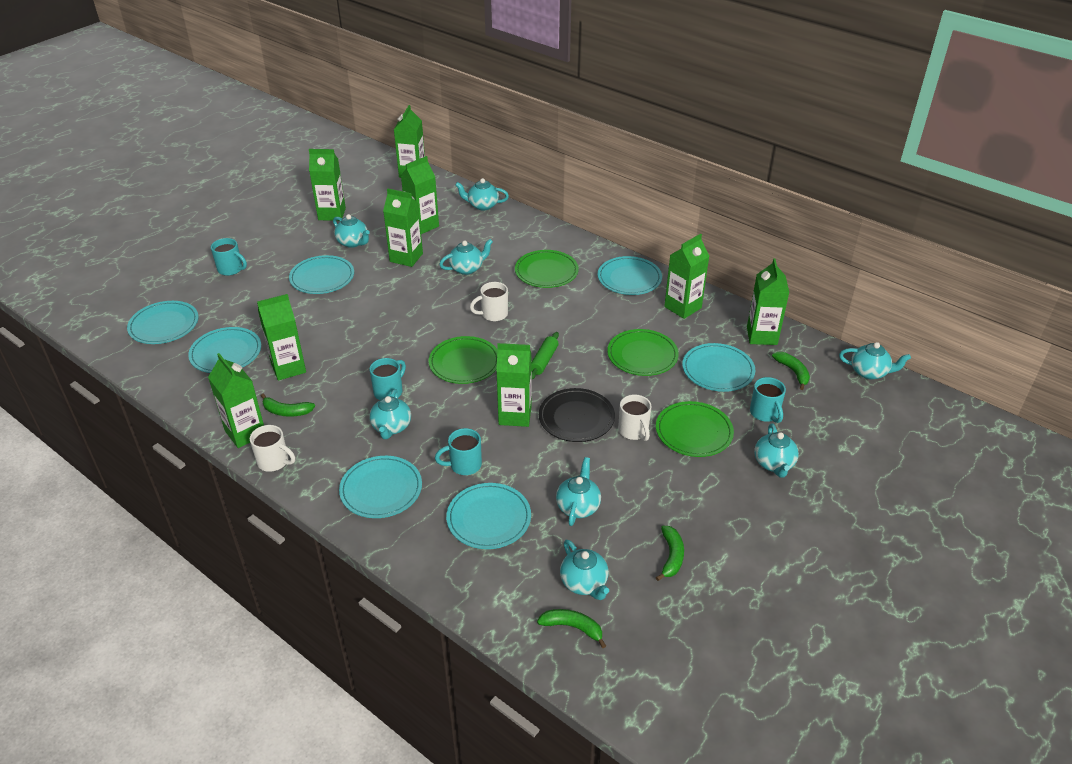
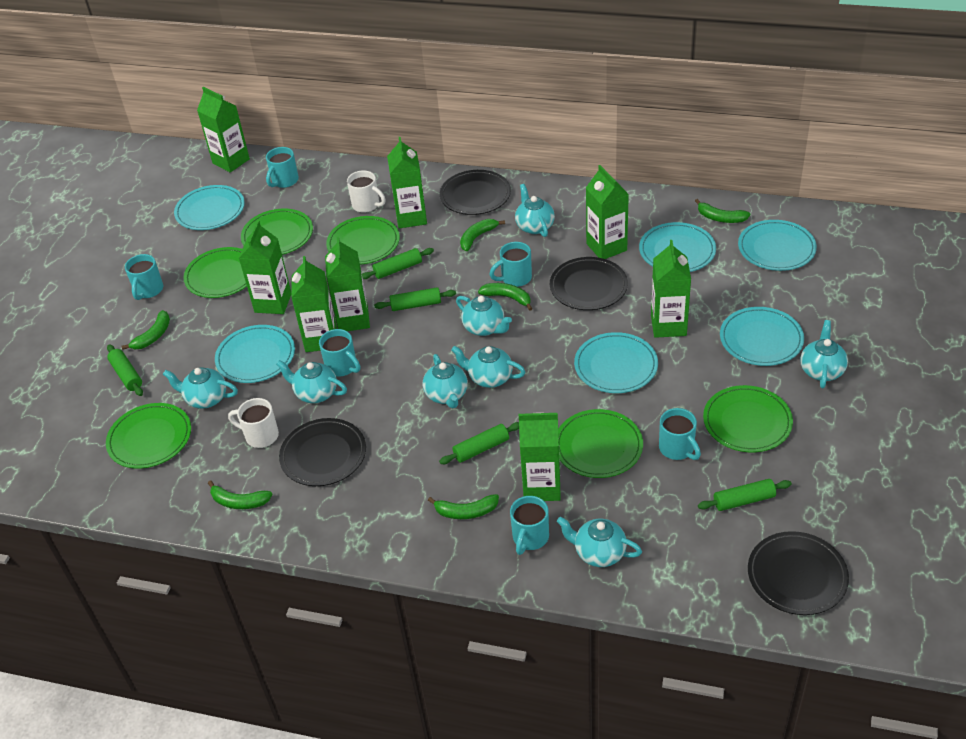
black plate: 1 -> 4
green banana: 4 -> 6
green carton: 9 -> 8
green plate: 4 -> 6
green rolling pin: 1 -> 5
turquoise mug: 4 -> 6
turquoise plate: 7 -> 6
white mug: 3 -> 2

